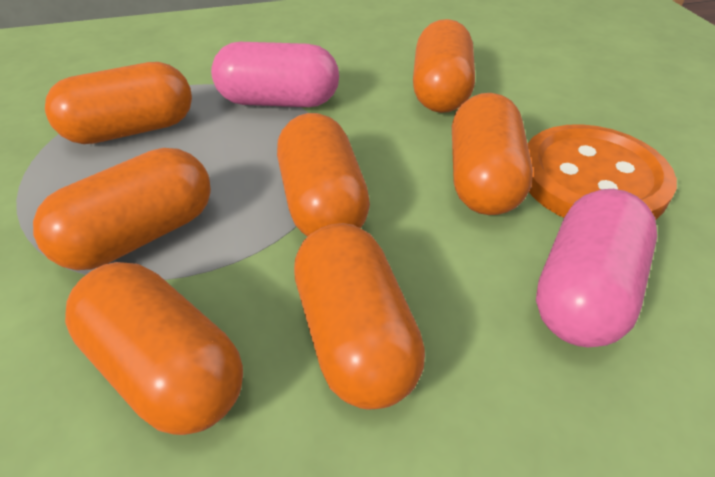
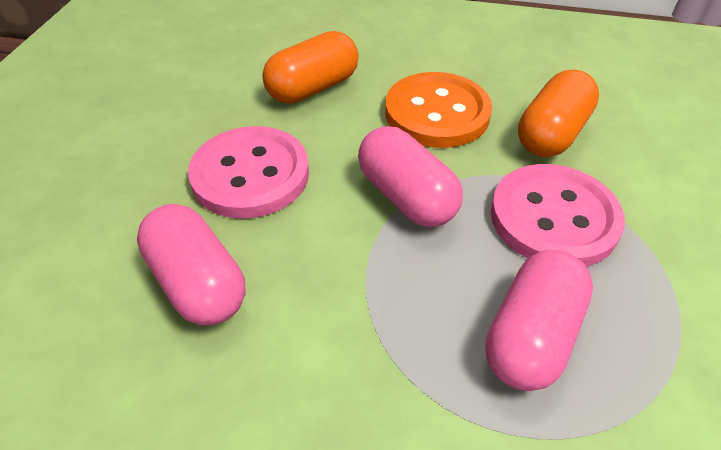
orange capsule: 7 -> 2
pink button: 0 -> 2
pink capsule: 2 -> 3

